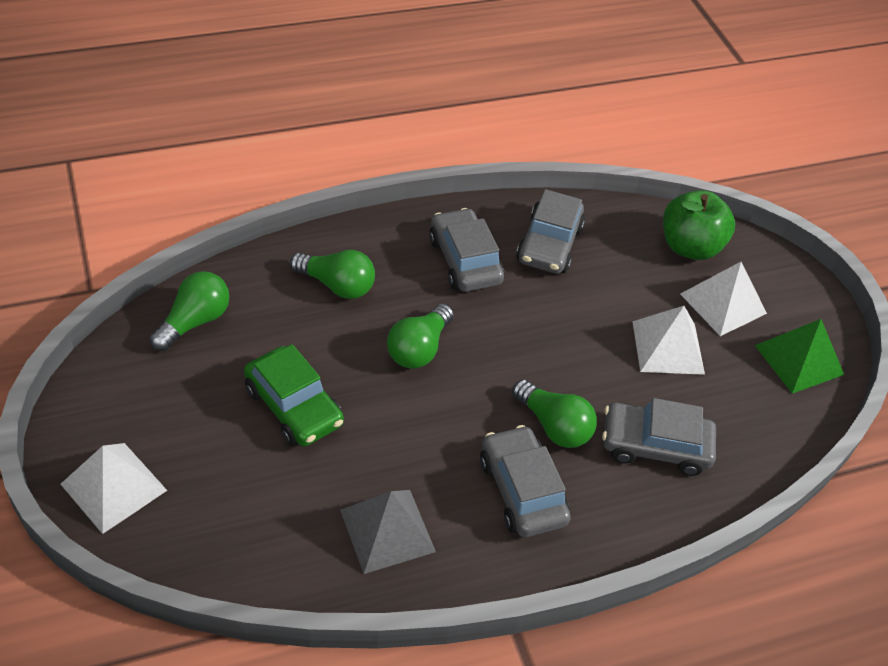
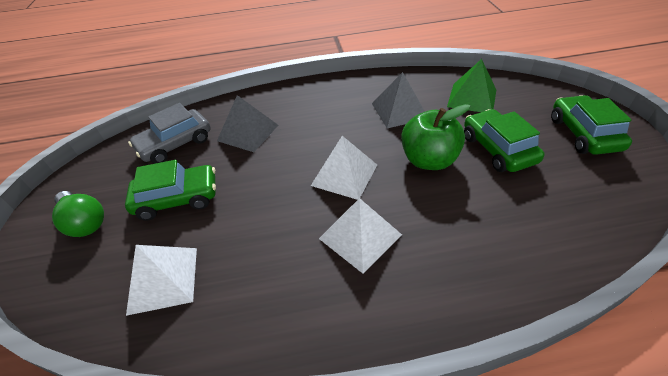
green car: 1 -> 3
green light bulb: 4 -> 1
grey car: 4 -> 1
grey pyramid: 1 -> 2

